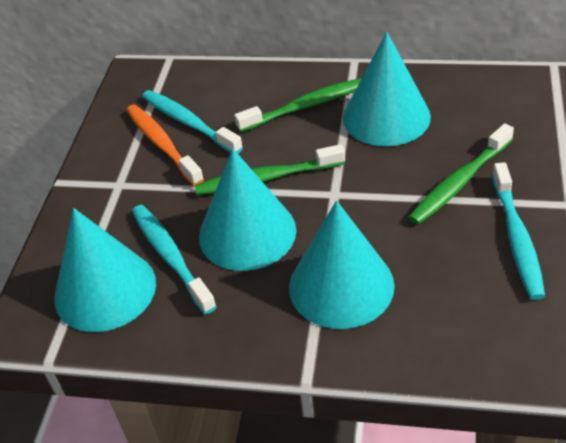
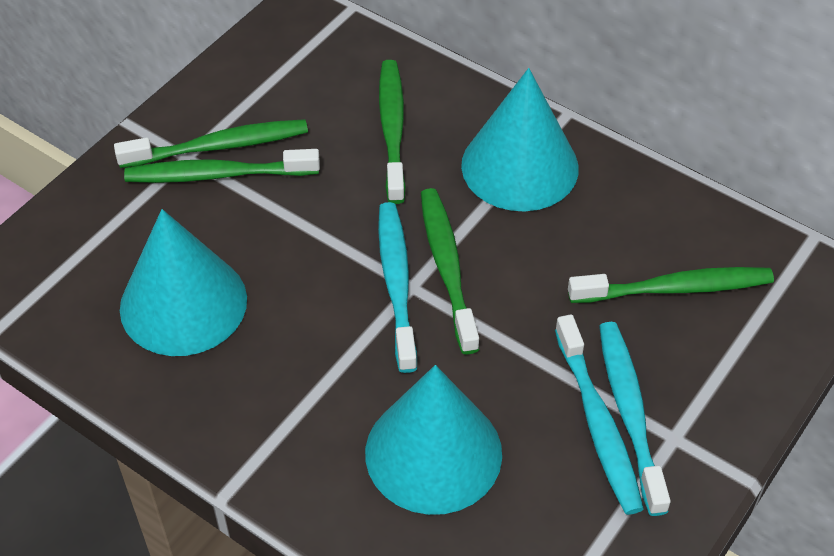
green toothbrush: 3 -> 5
orange toothbrush: 1 -> 0
turquoise cone: 4 -> 3

